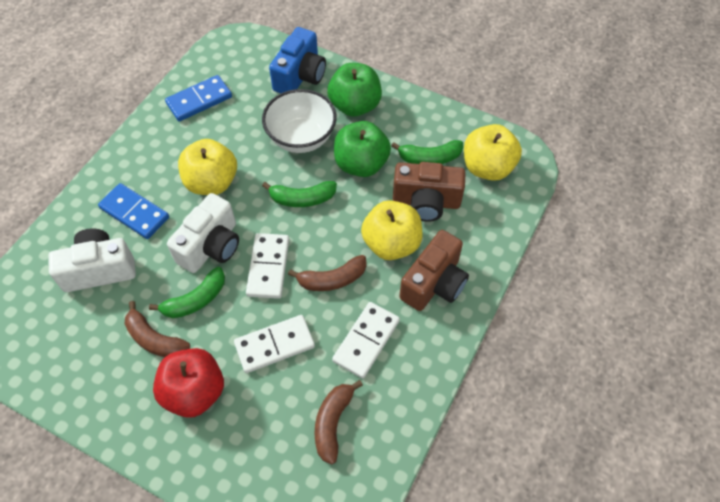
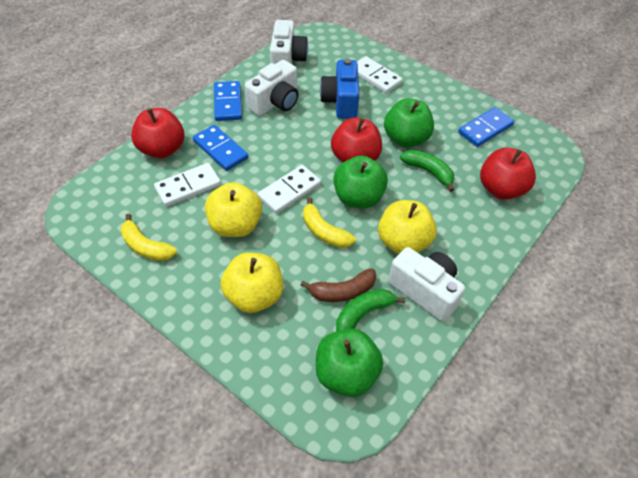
blue domino: 2 -> 3
brown banana: 3 -> 1
brown camera: 2 -> 0
green apple: 2 -> 3
green banana: 3 -> 2
red apple: 1 -> 3
white bowl: 1 -> 0
white camera: 2 -> 3
yellow banana: 0 -> 2

